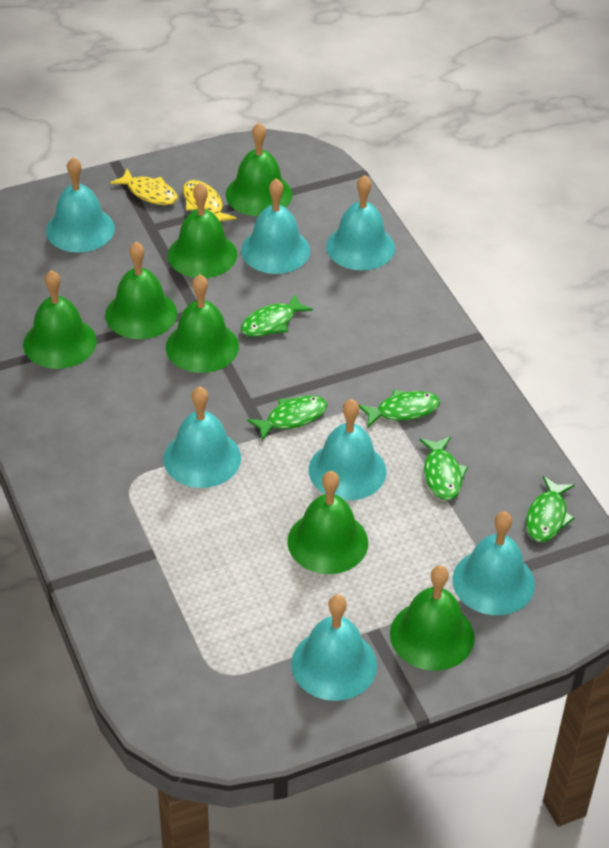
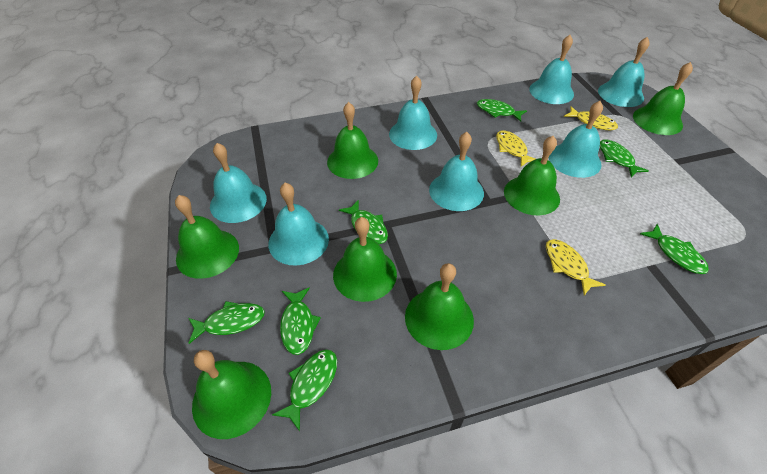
green fish: 5 -> 7
yellow fish: 2 -> 3

